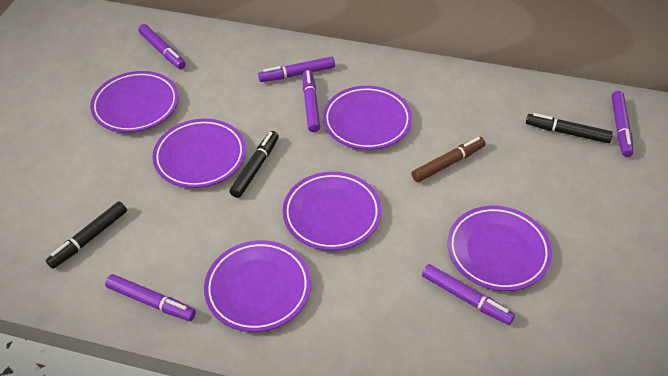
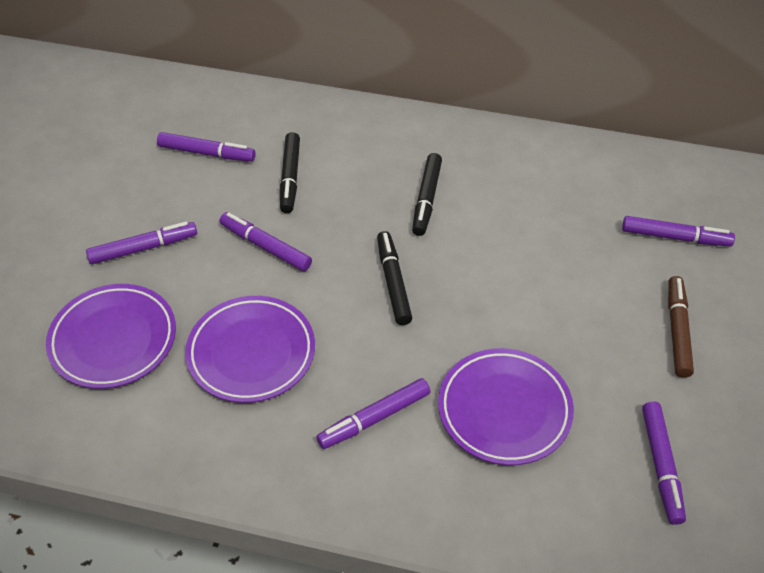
purple plate: 6 -> 3

